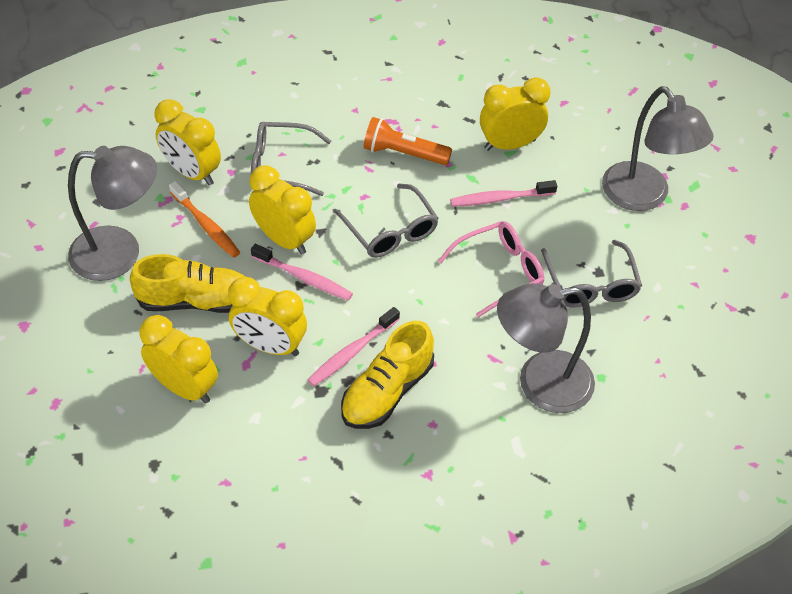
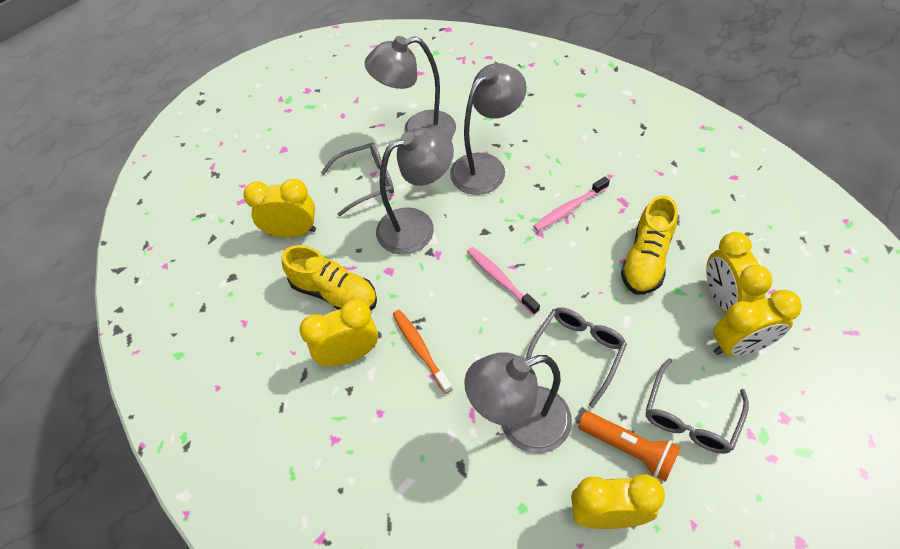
grey lamp: 3 -> 4
pink glasses: 1 -> 0
pink toothbrush: 3 -> 2

